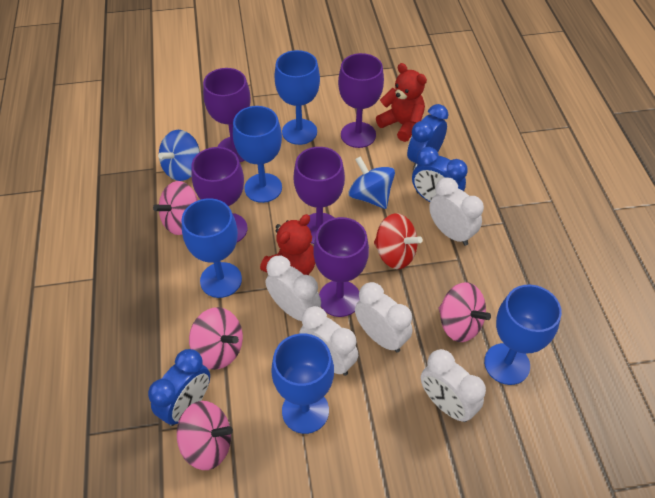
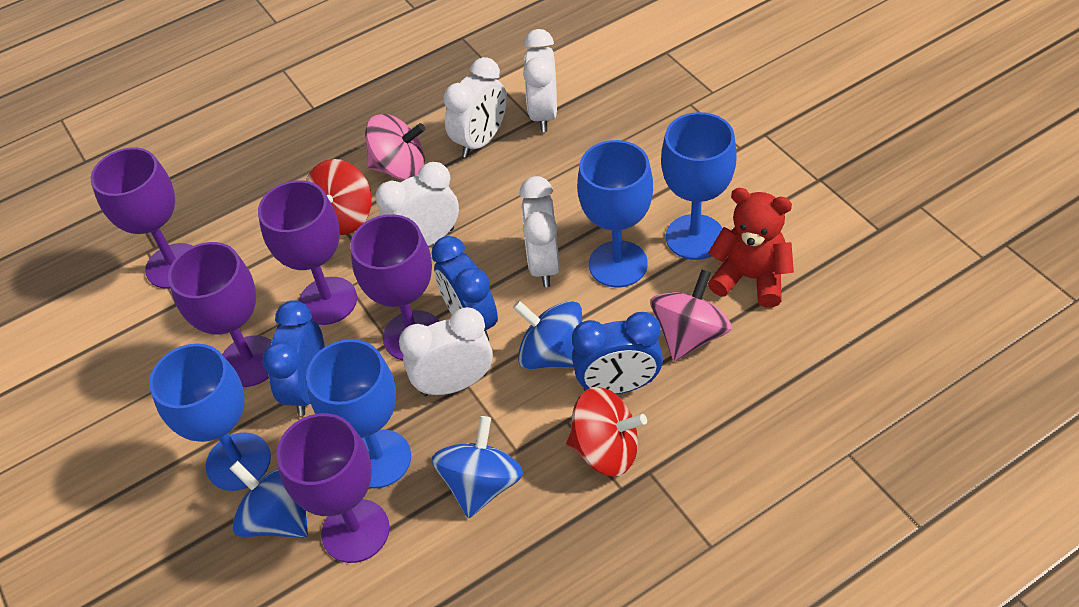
blue goblet: 5 -> 4
blue spinning top: 2 -> 3
pink spinning top: 4 -> 2
red spinning top: 1 -> 2
red teddy bear: 2 -> 1

